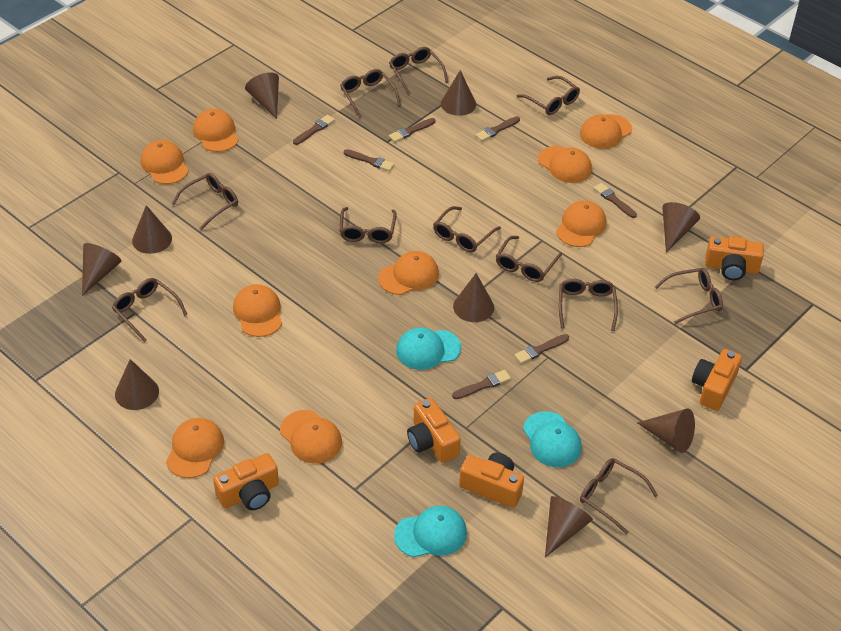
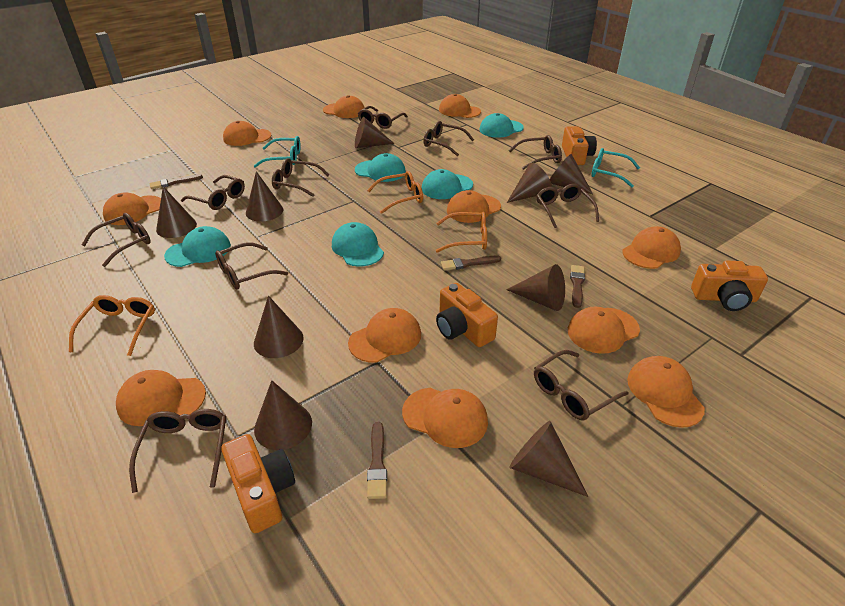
brown brush: 7 -> 4
brown glasses: 11 -> 10
orange camera: 5 -> 4
orange cap: 9 -> 11
orange glasses: 0 -> 3
turquoise cap: 3 -> 5
turquoise glasses: 0 -> 2

